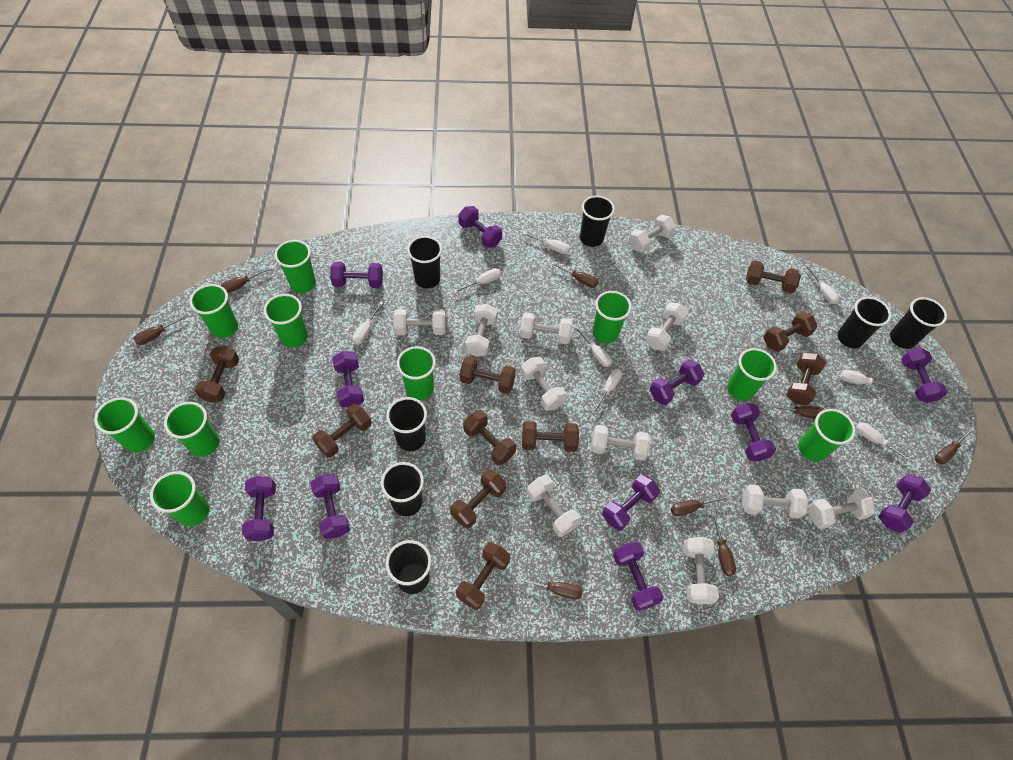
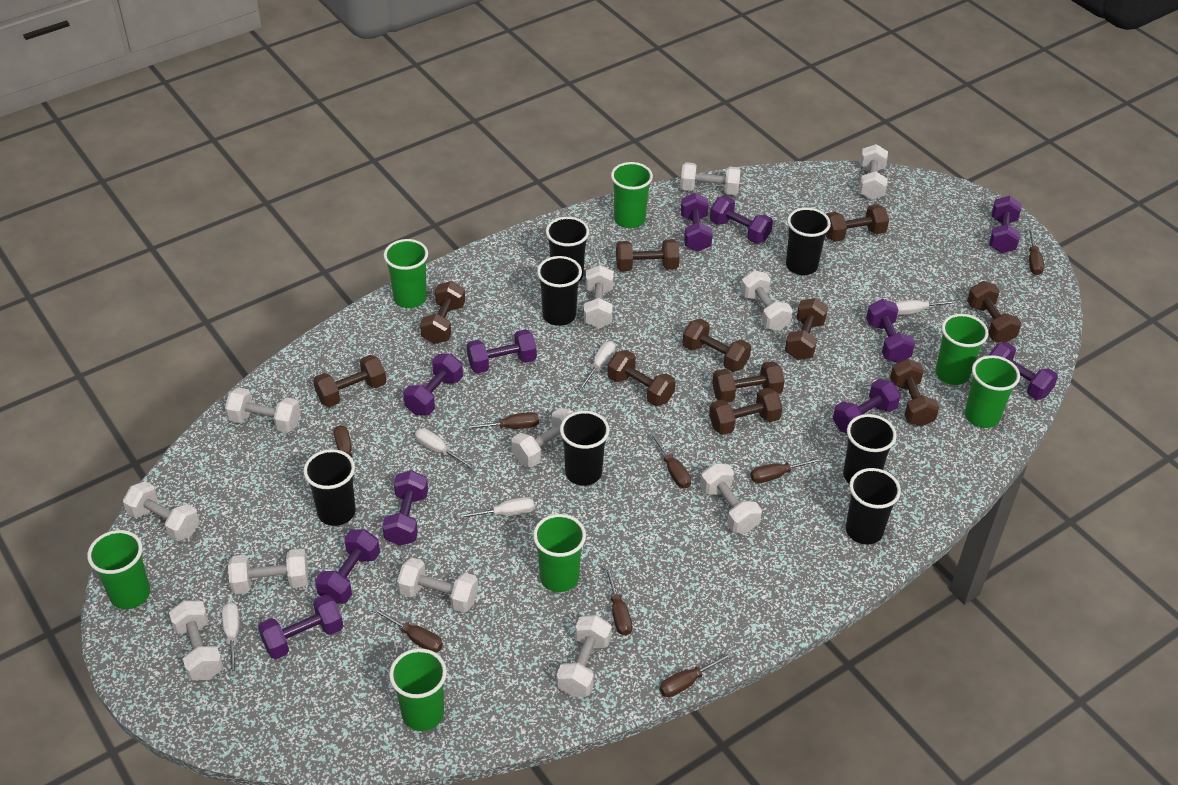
brown dumbbell: 10 -> 11
green cup: 10 -> 7
white dumbbell: 11 -> 12
white screwdriver: 8 -> 5

